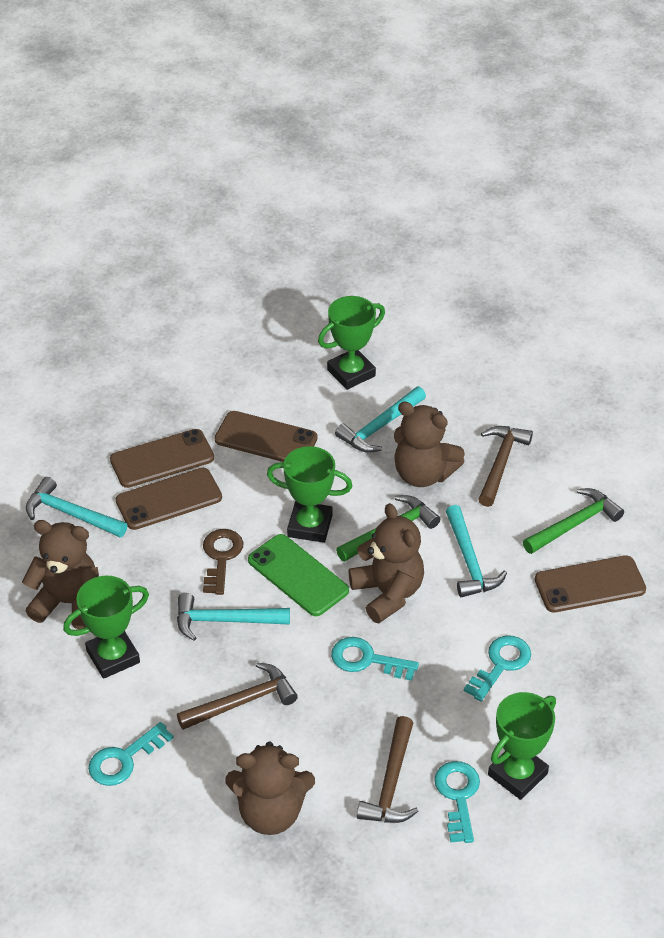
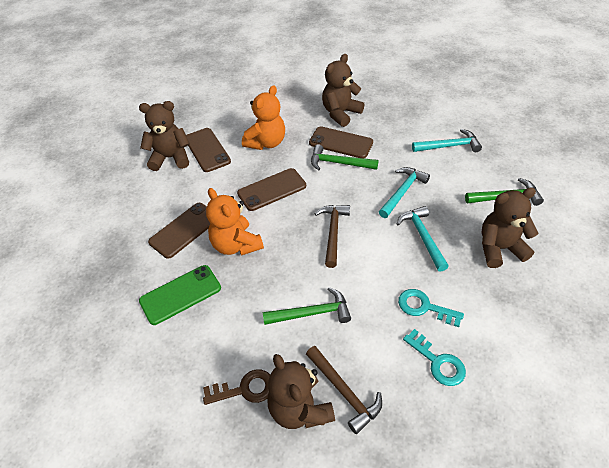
brown hammer: 3 -> 2
green hammer: 2 -> 3
green trophy: 4 -> 0
orange teddy bear: 0 -> 2
turquoise hammer: 4 -> 3
turquoise key: 4 -> 2

